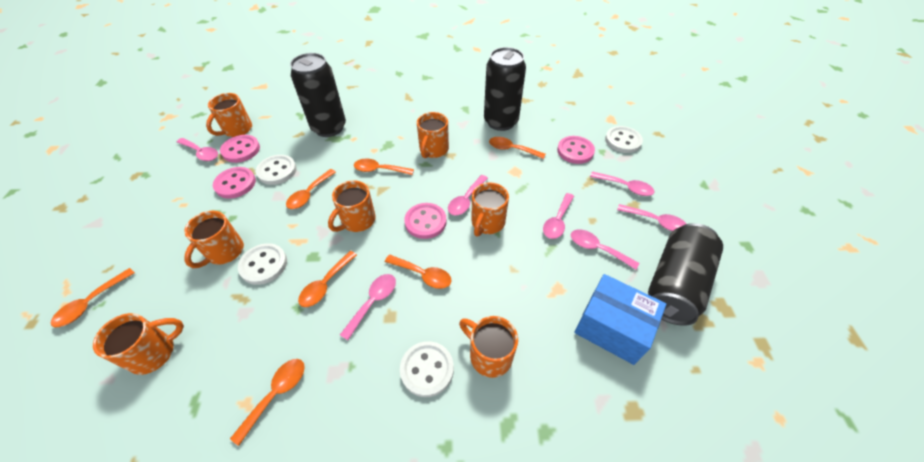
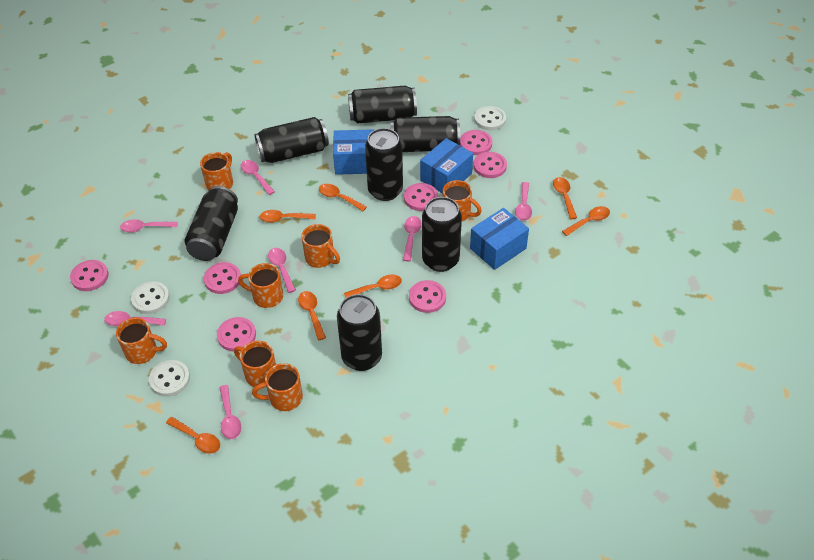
black can: 3 -> 7
blue box: 1 -> 3
pink button: 4 -> 7
white button: 4 -> 3

